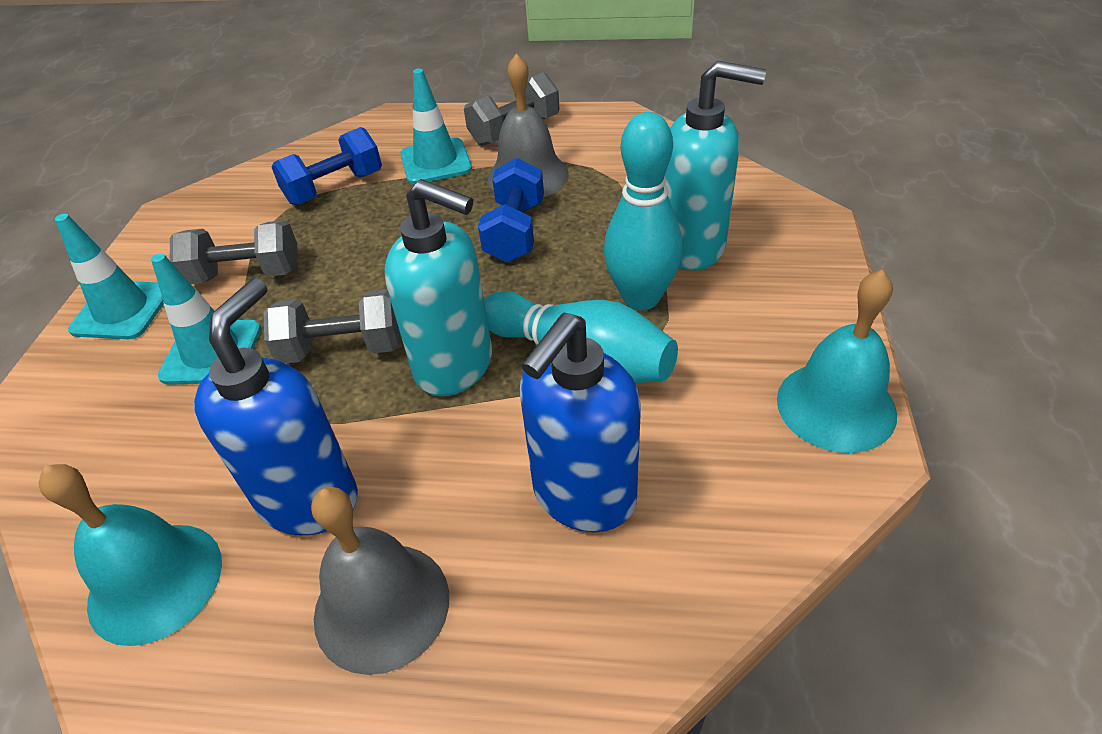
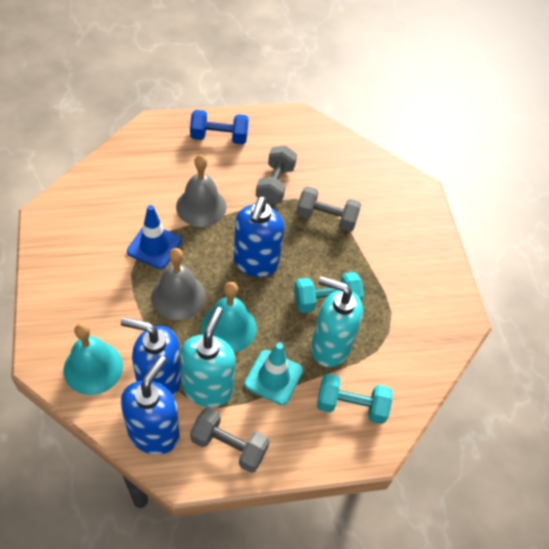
blue dumbbell: 2 -> 1
blue soap dispenser: 2 -> 3
blue traffic cone: 0 -> 1
turquoise bowling pin: 2 -> 0
turquoise dumbbell: 0 -> 2
turquoise traffic cone: 3 -> 1

